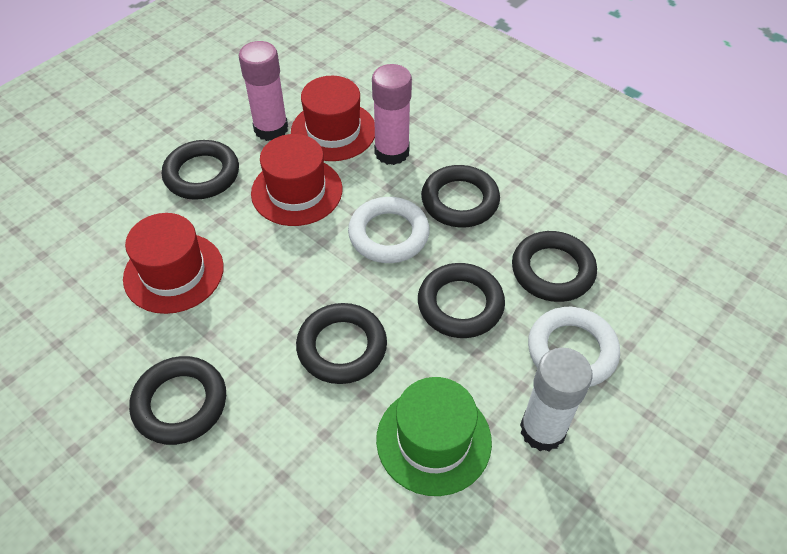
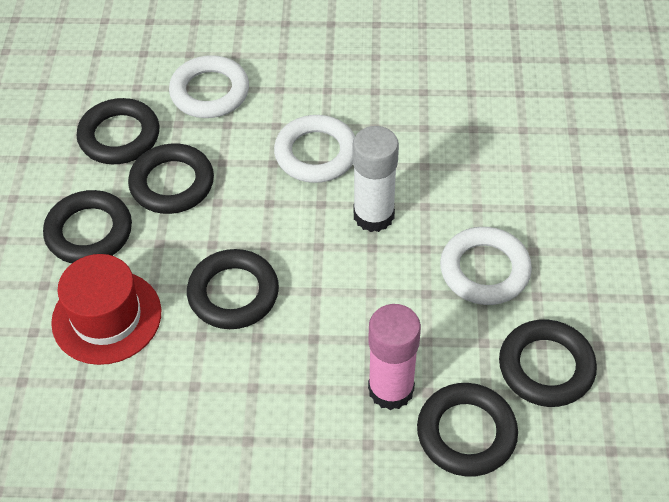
green hat: 1 -> 0
pink glue stick: 2 -> 1
red hat: 3 -> 1
white ring: 2 -> 3

